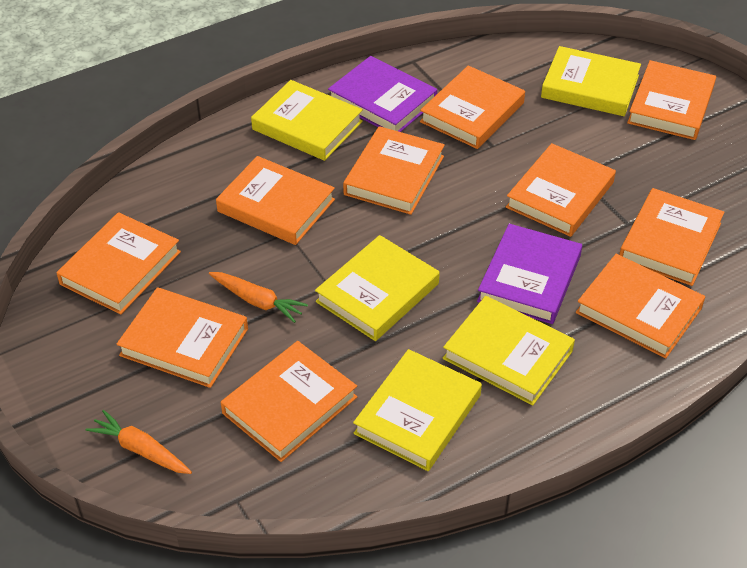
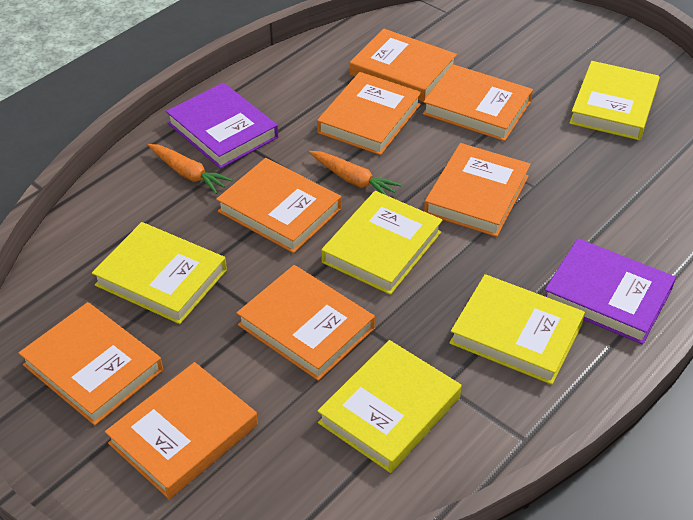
orange book: 10 -> 8

